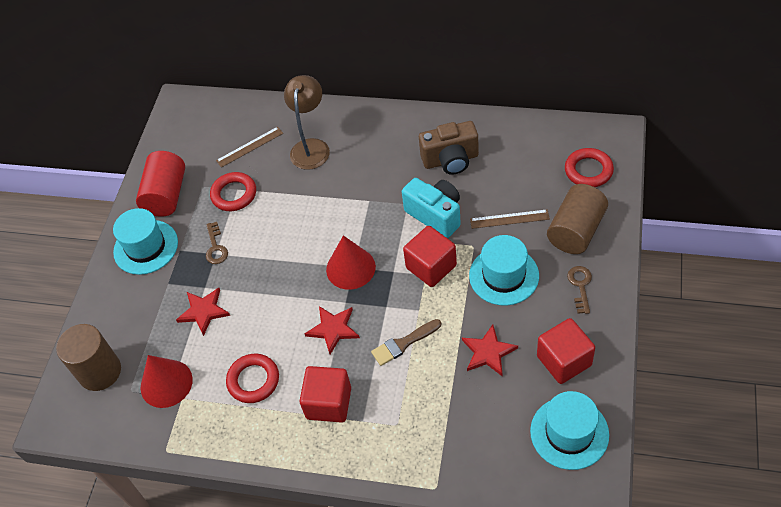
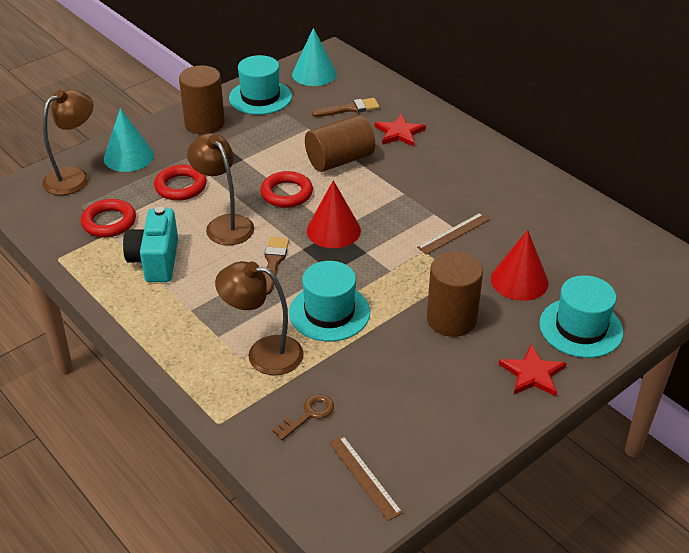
brown brush: 1 -> 2
brown camera: 1 -> 0
brown cylinder: 2 -> 3
brown key: 2 -> 1
brown lamp: 1 -> 3
red cube: 3 -> 0
red cylinder: 1 -> 0
red star: 3 -> 2
turquoise cone: 0 -> 2

